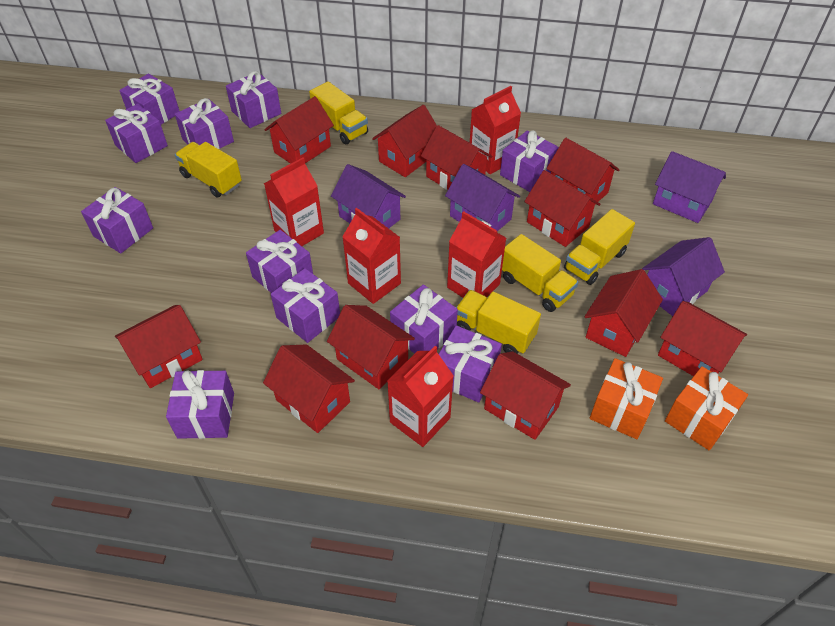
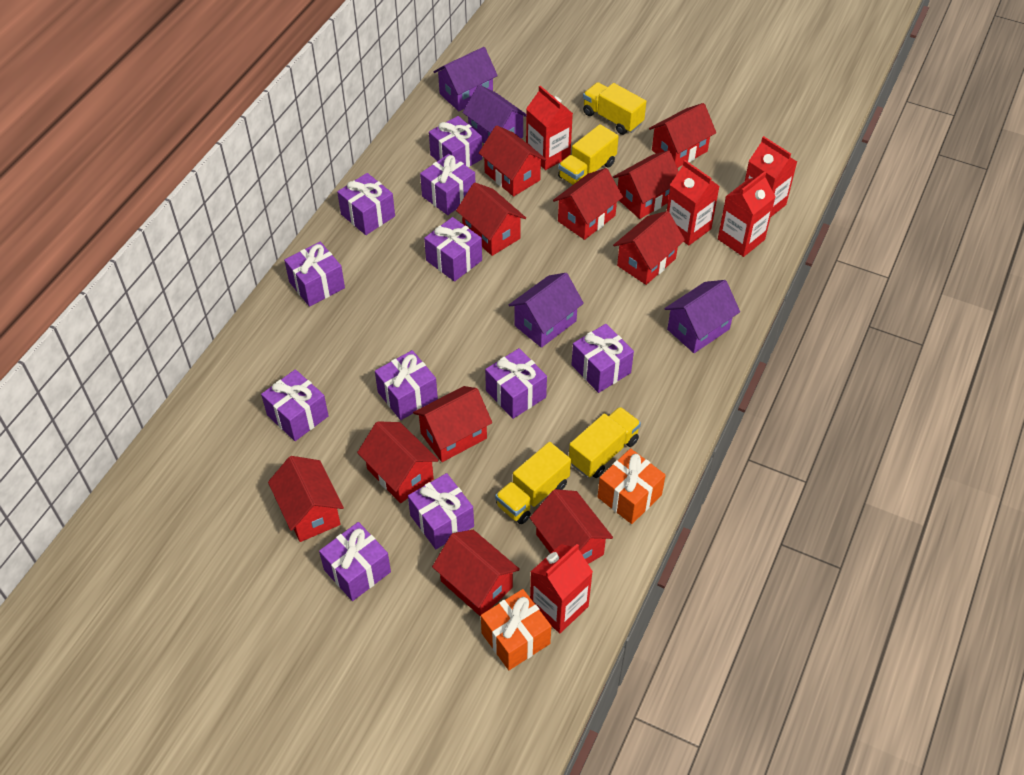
yellow truck: 5 -> 4

